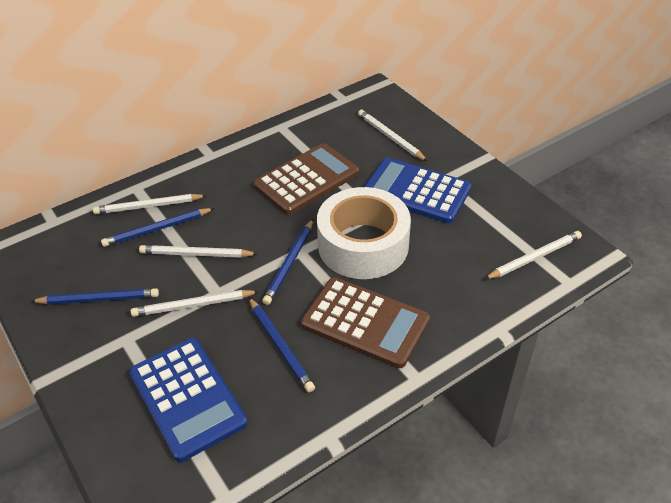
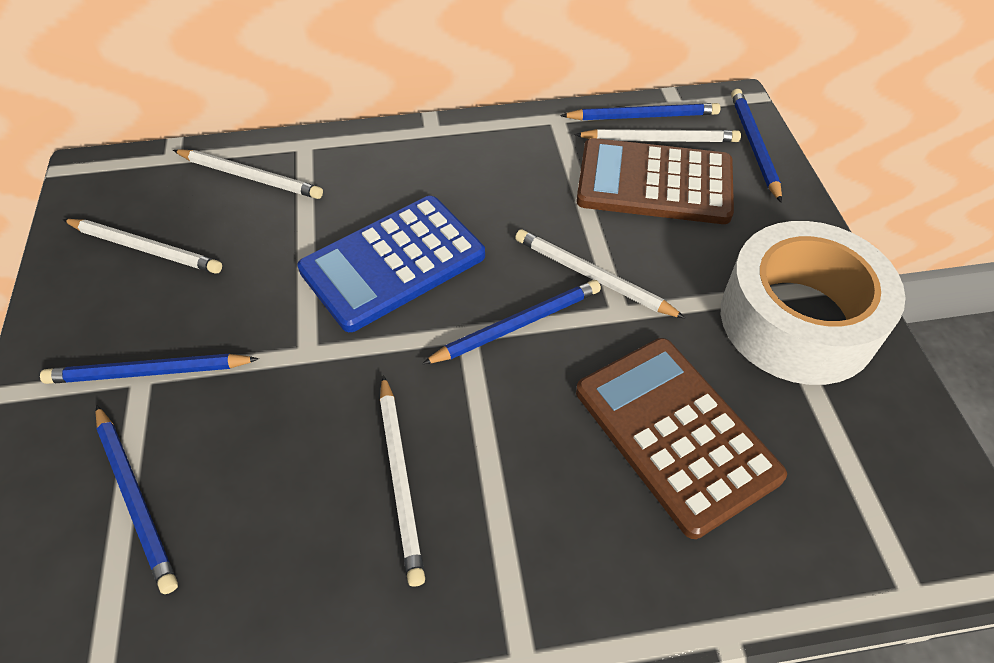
blue calculator: 2 -> 1
blue pencil: 4 -> 5

